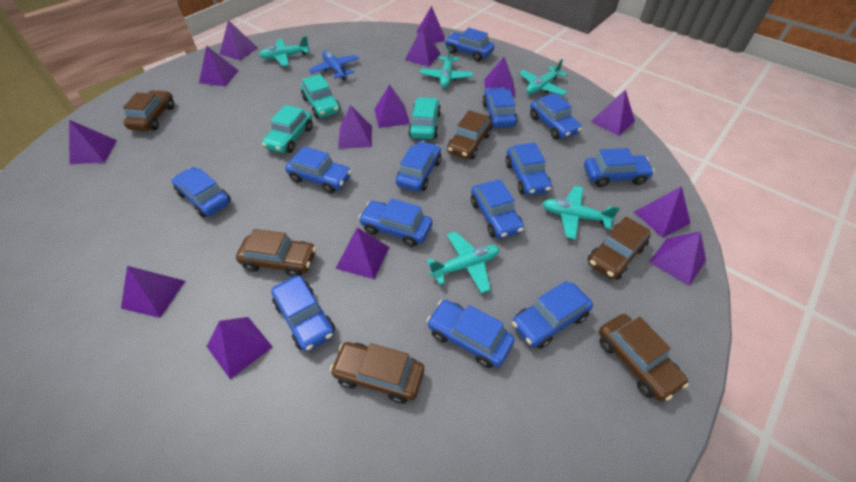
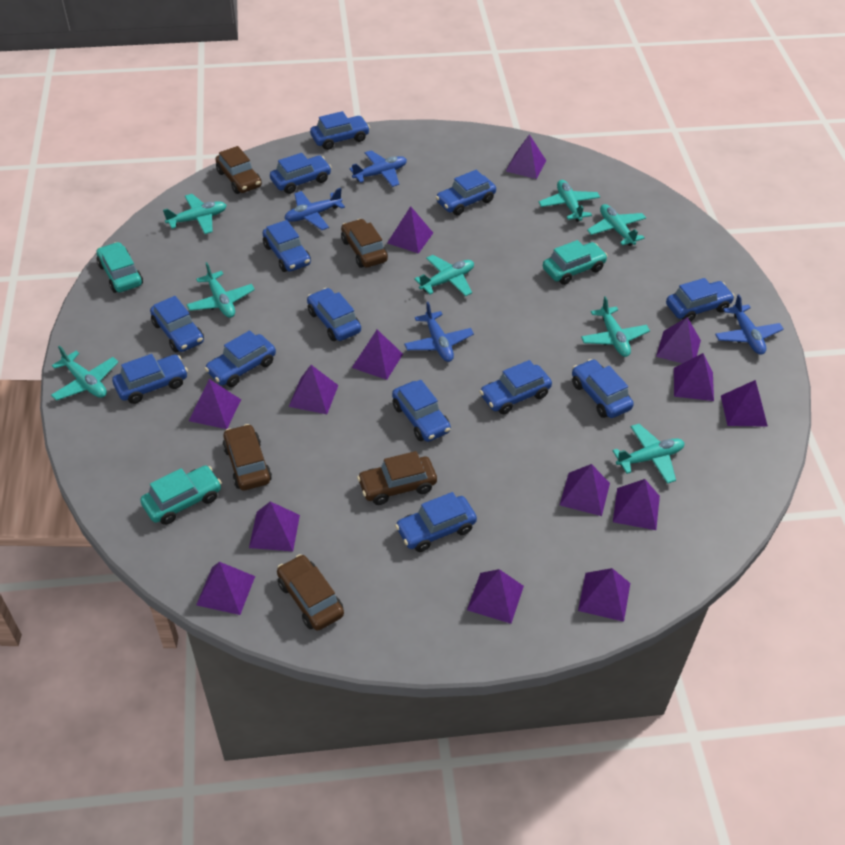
blue plane: 1 -> 4
brown car: 6 -> 5
turquoise plane: 5 -> 8

